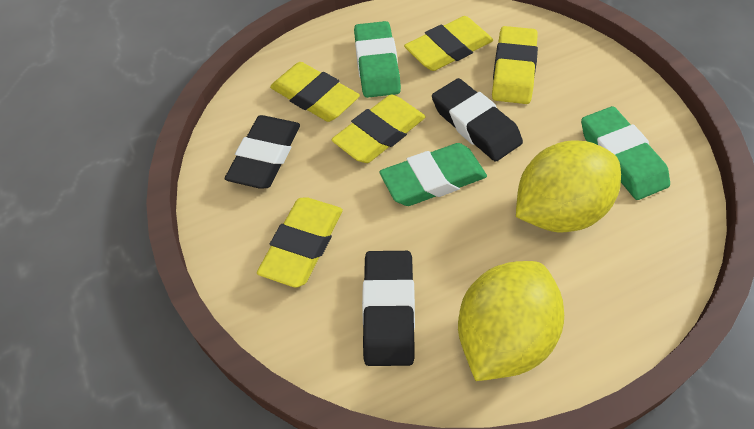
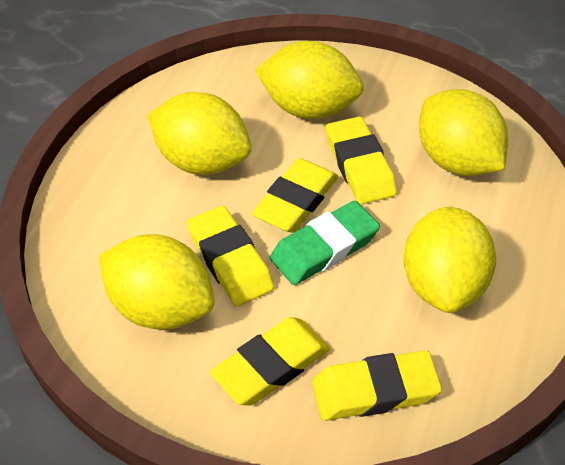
black eraser: 3 -> 0
green eraser: 3 -> 1
yellow lemon: 2 -> 5

